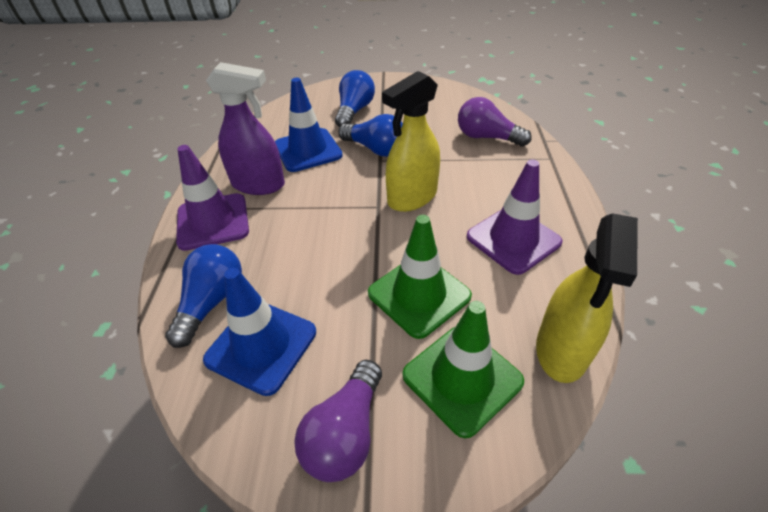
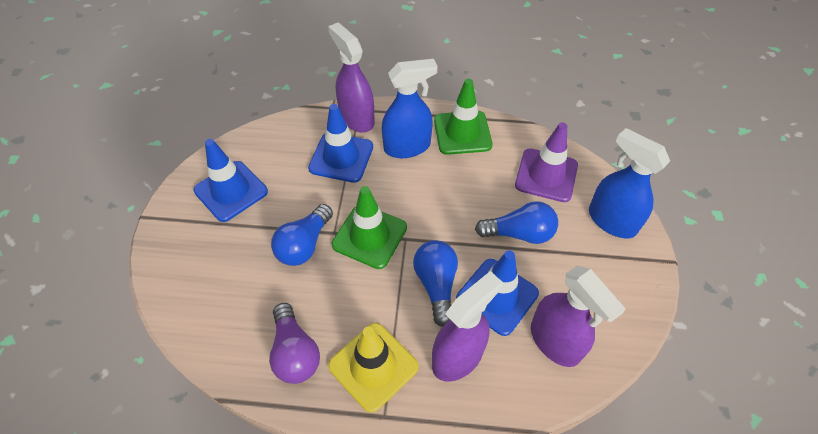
blue spray bottle: 0 -> 2
blue traffic cone: 2 -> 3
purple light bulb: 2 -> 1
purple spray bottle: 1 -> 3
purple traffic cone: 2 -> 1
yellow spray bottle: 2 -> 0
yellow traffic cone: 0 -> 1

